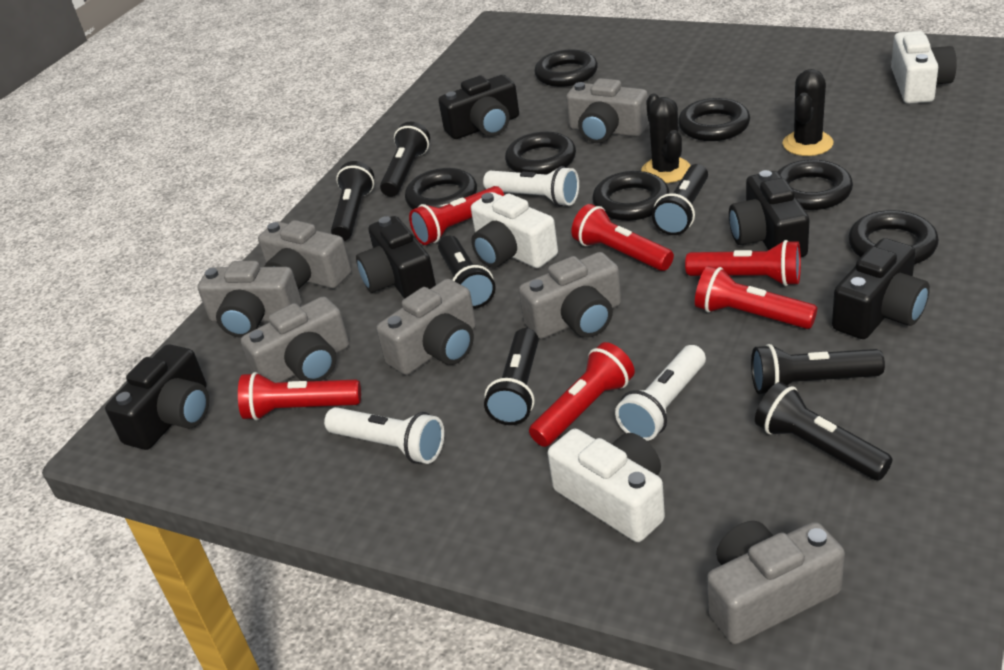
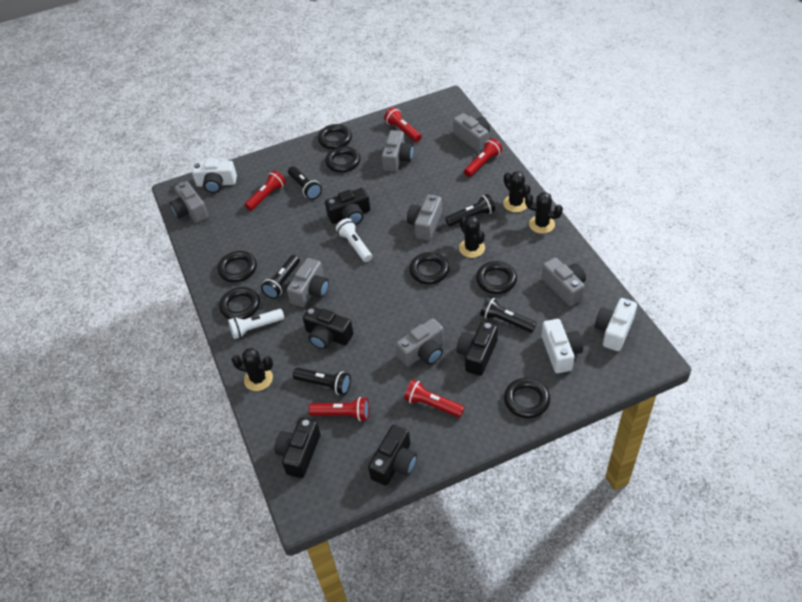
black cactus: 2 -> 4
black flashlight: 7 -> 5
red flashlight: 6 -> 5
white flashlight: 3 -> 2

